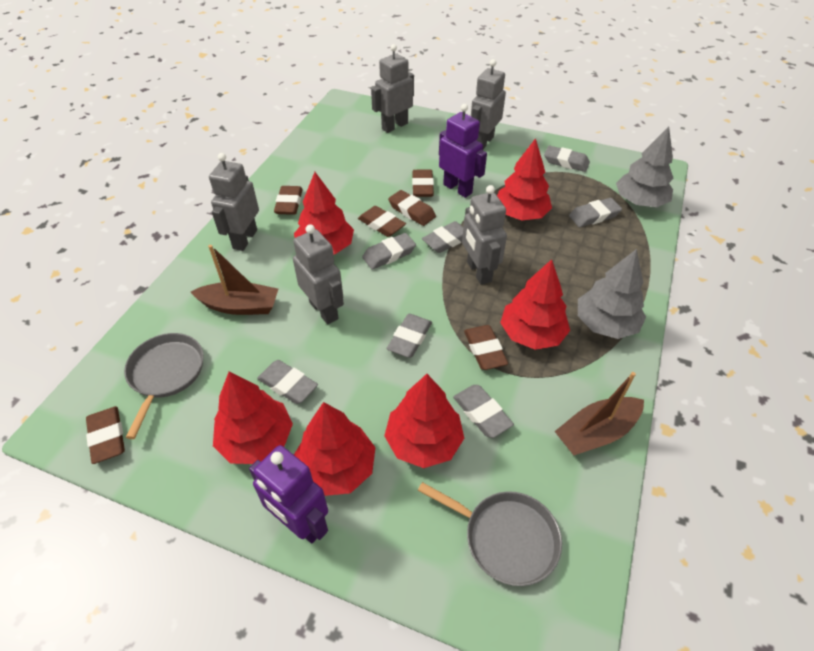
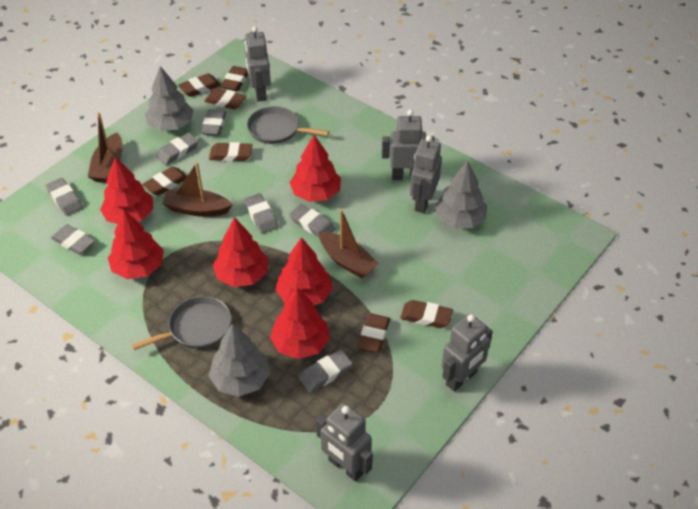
brown boat: 2 -> 3
brown eraser: 6 -> 7
grey tree: 2 -> 3
purple robot: 2 -> 0

